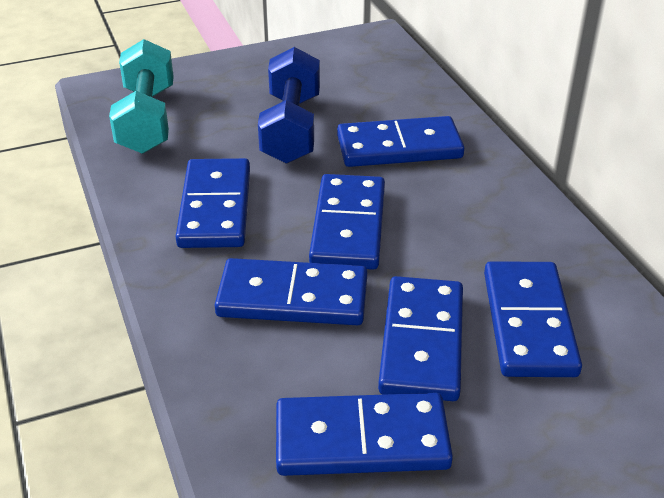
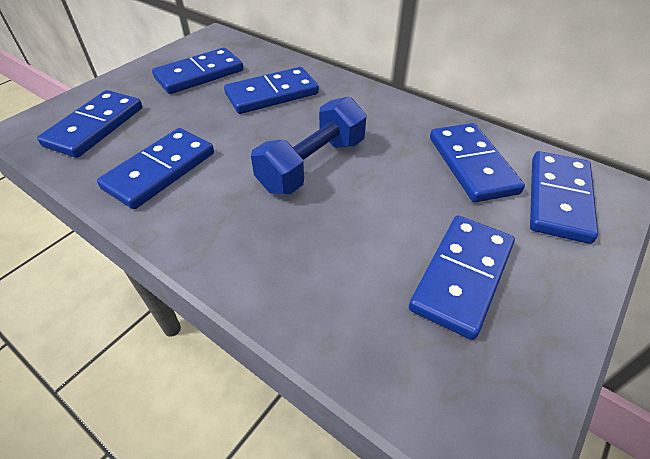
turquoise dumbbell: 1 -> 0

